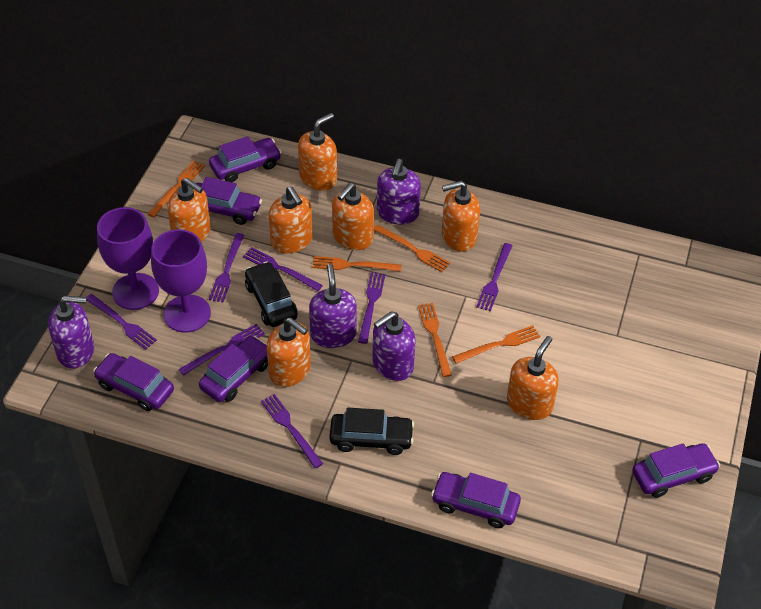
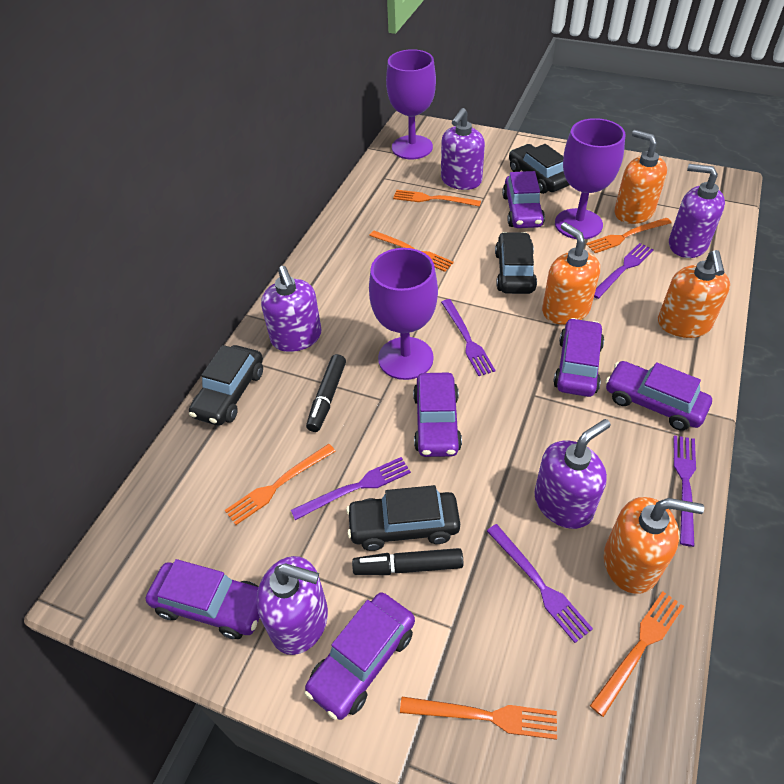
black car: 2 -> 4
black marker: 0 -> 2
orange fork: 5 -> 6
orange soap dispenser: 7 -> 4
purple fork: 7 -> 5
purple goblet: 2 -> 3
purple soap dispenser: 4 -> 5

